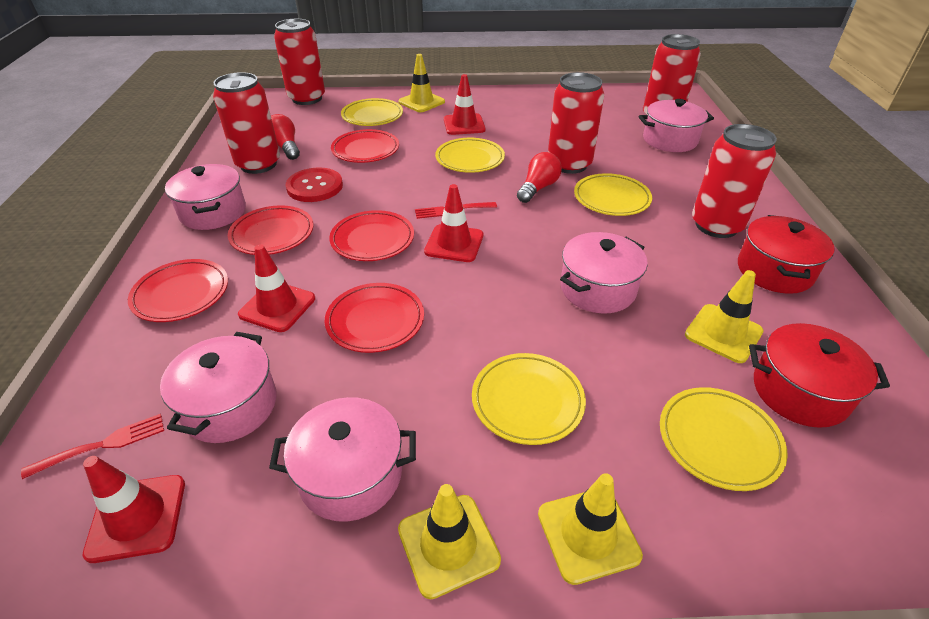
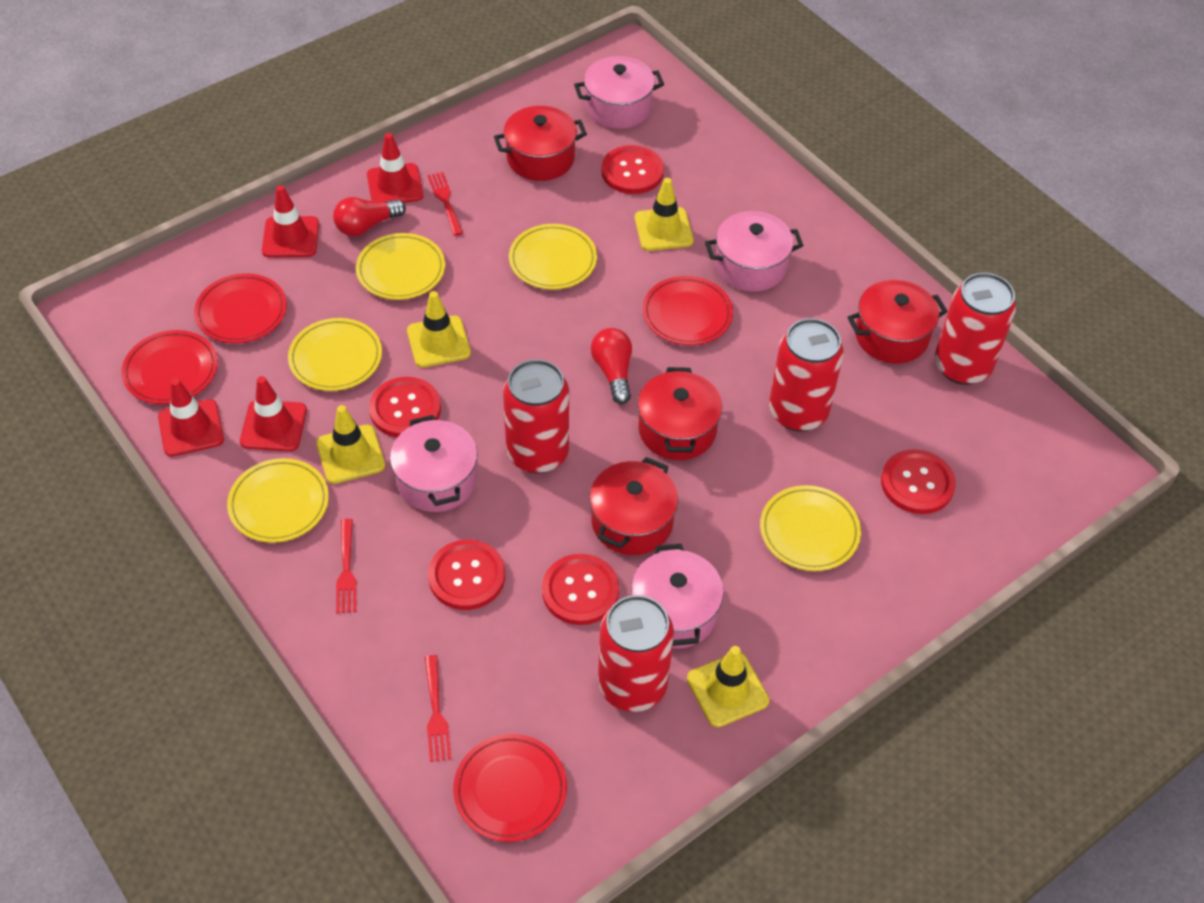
pink pot: 5 -> 4
red button: 1 -> 5
red can: 5 -> 4
red fork: 2 -> 3
red plate: 5 -> 4
red pot: 2 -> 4

